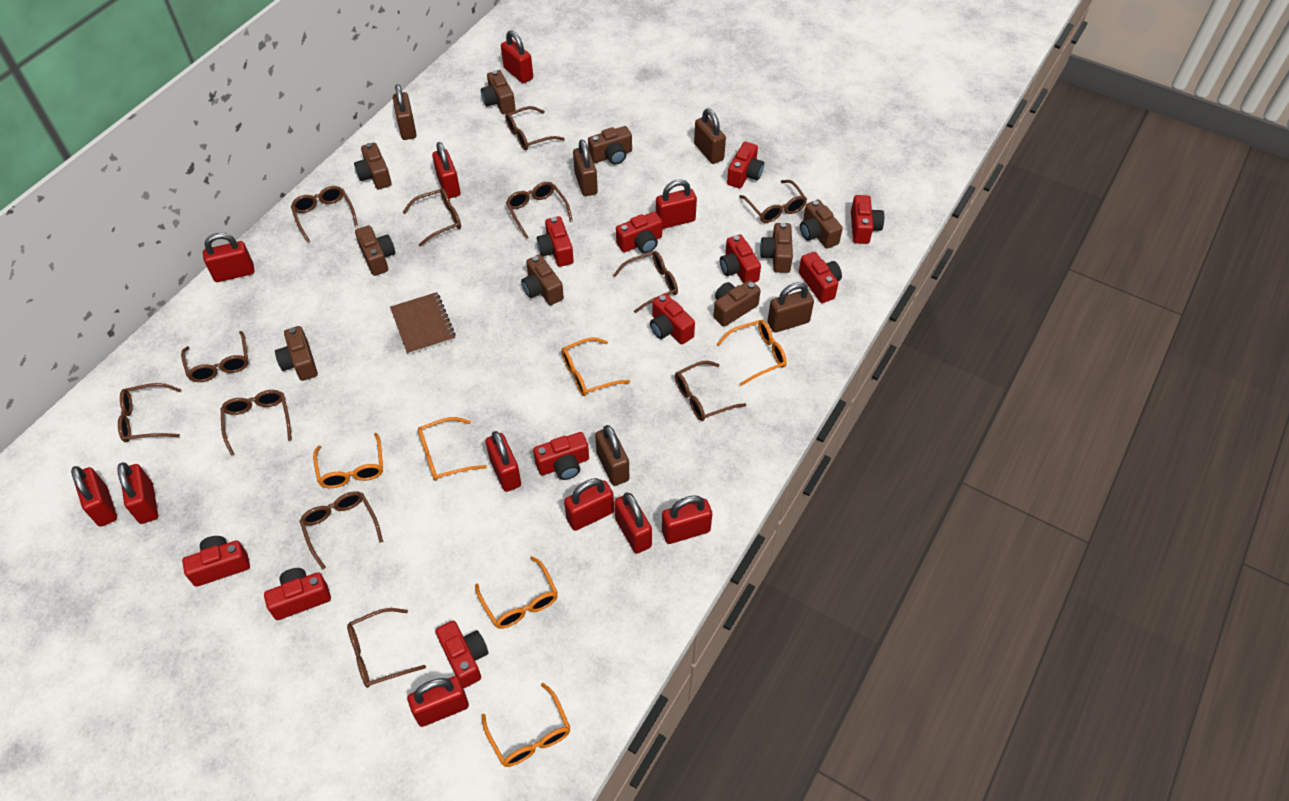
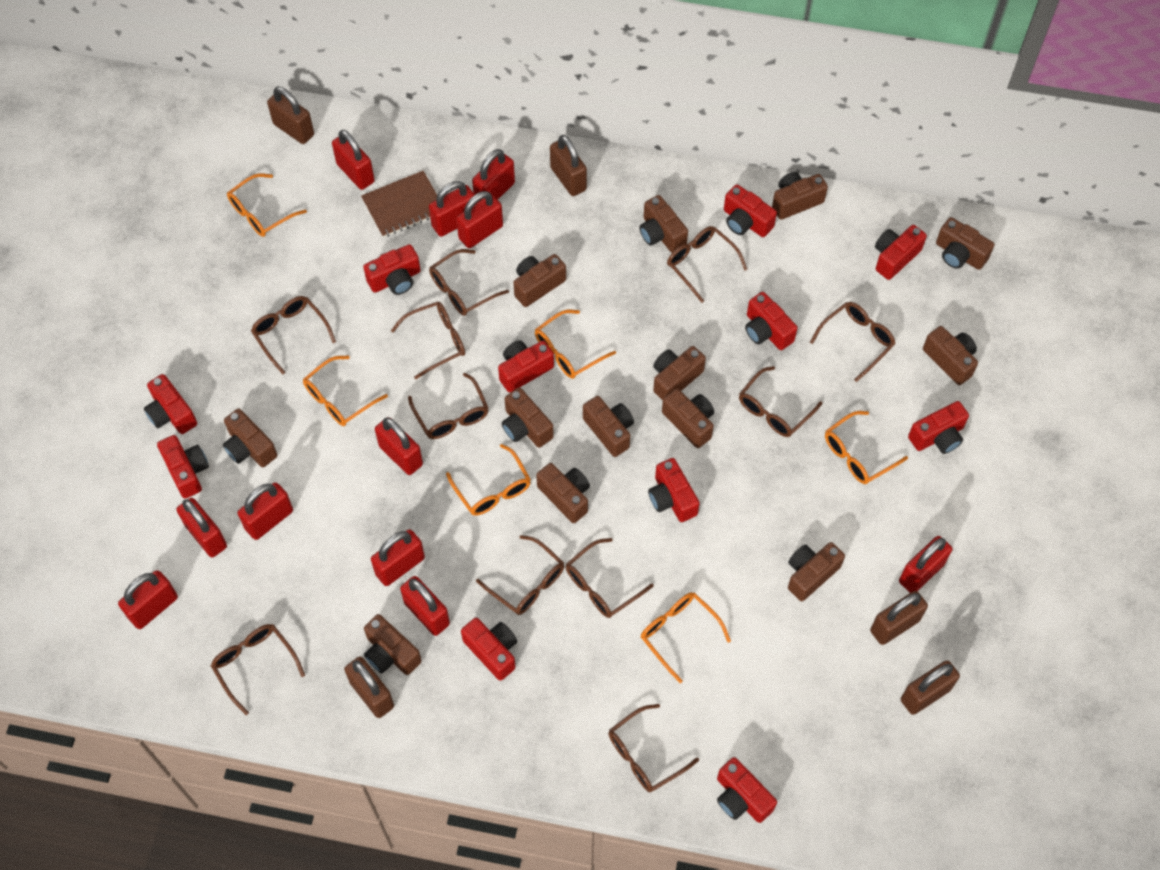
brown camera: 9 -> 13
brown glasses: 12 -> 11

